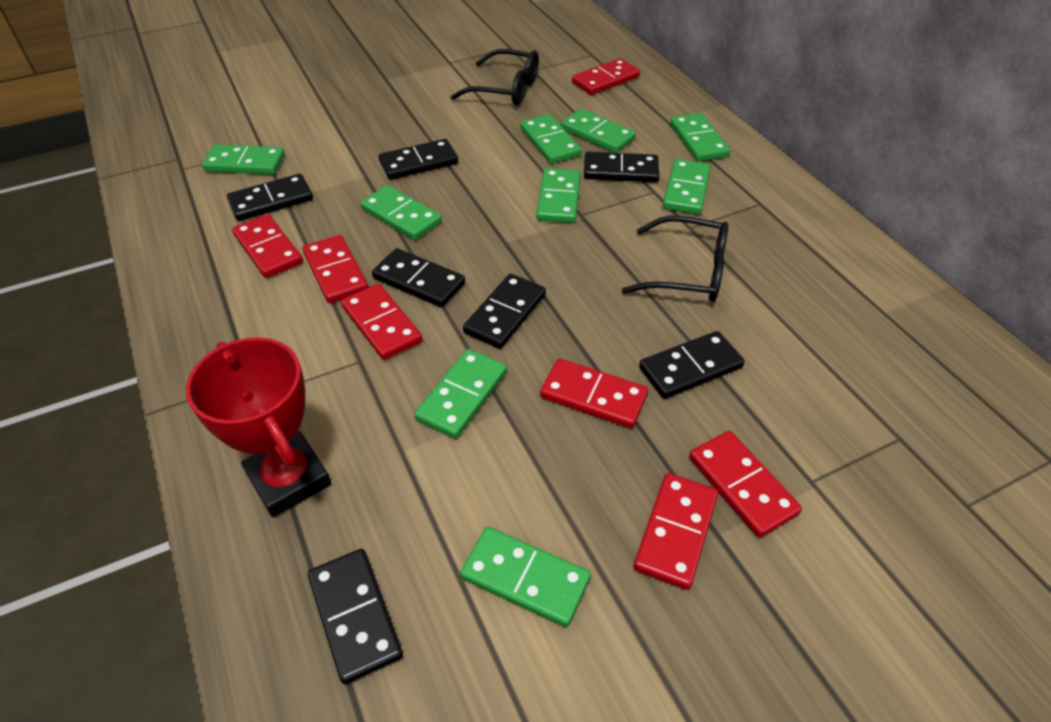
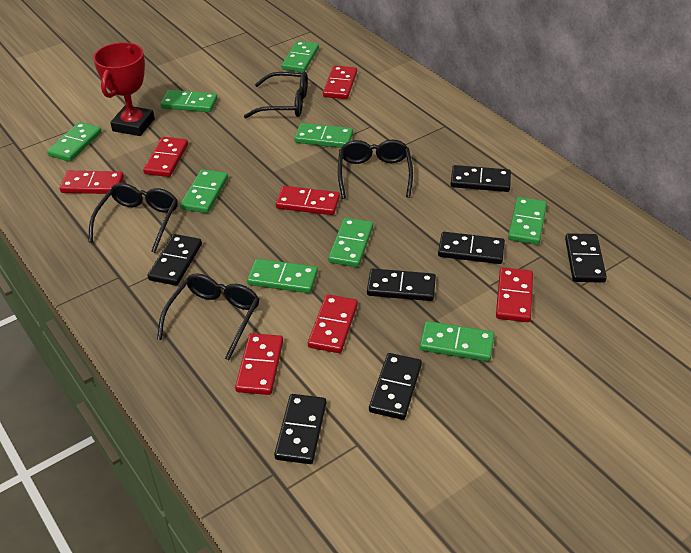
black glasses: 2 -> 4

